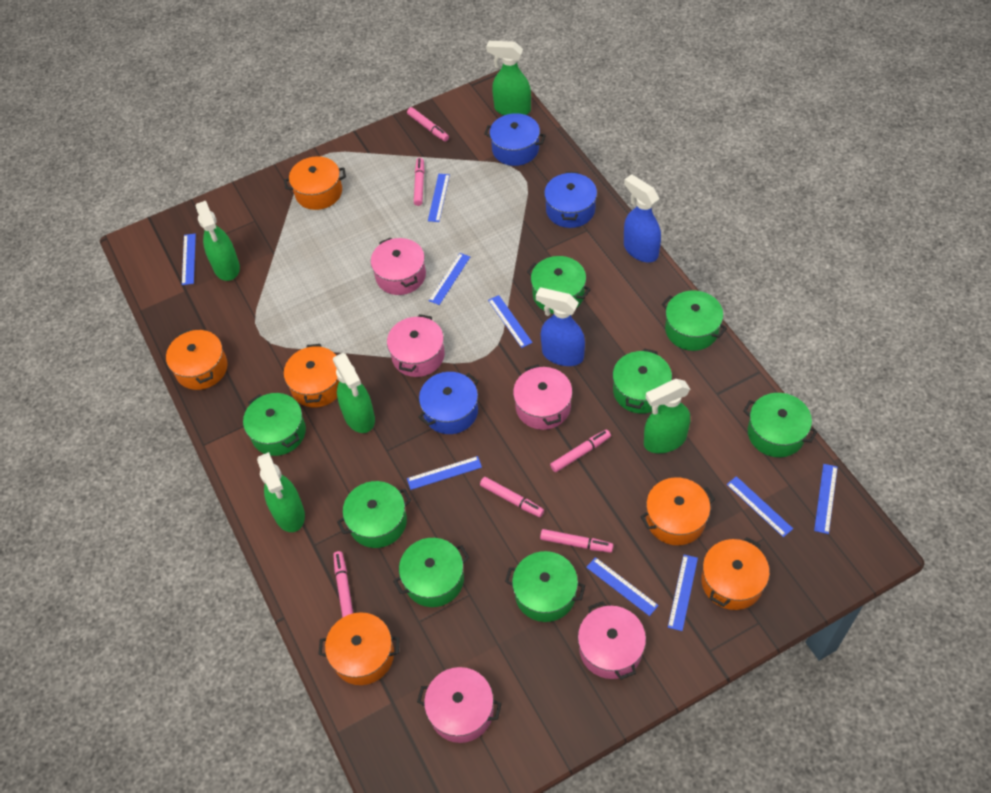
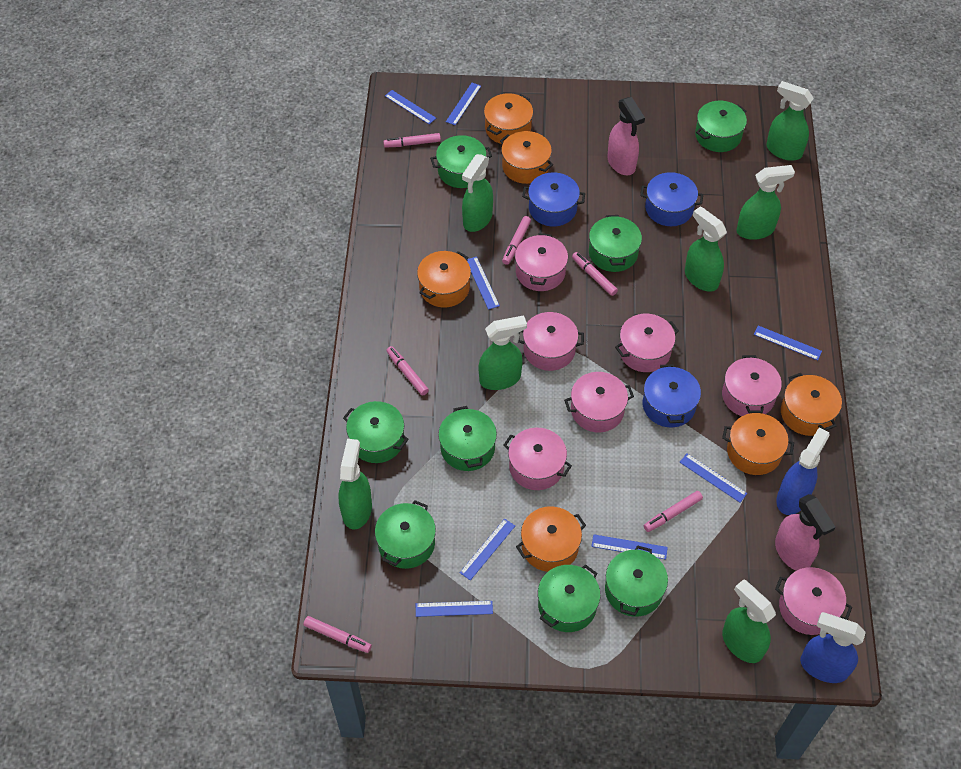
blue ruler: 9 -> 8
green spray bottle: 5 -> 7
pink pot: 5 -> 7
pink spray bottle: 0 -> 2

